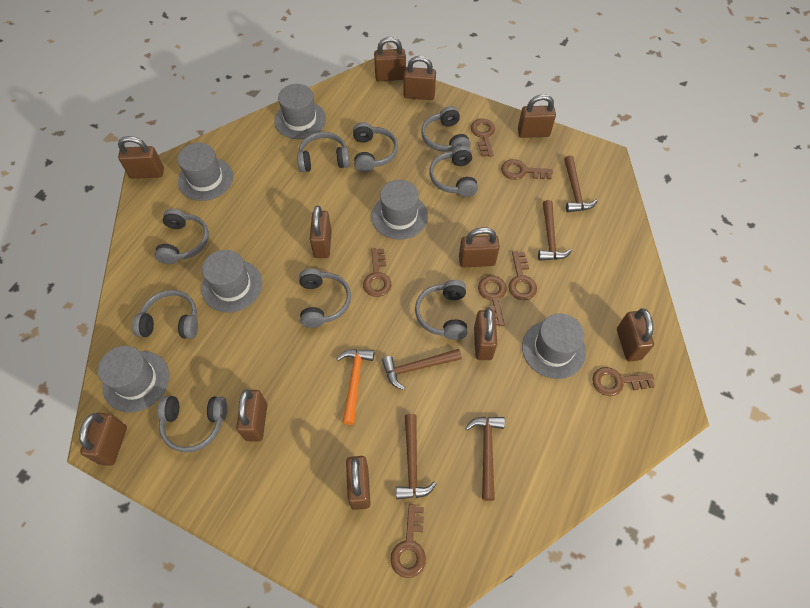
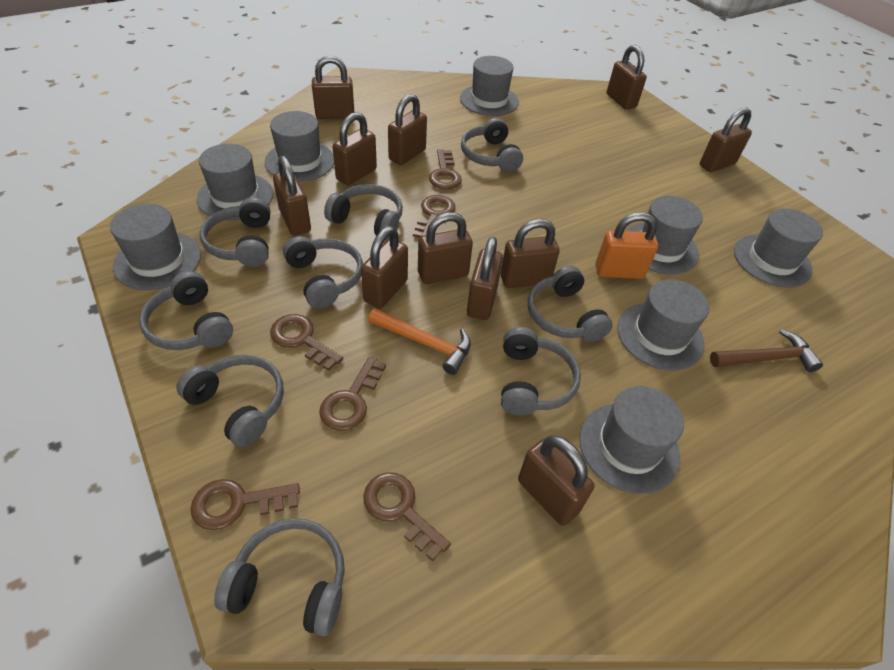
brown hammer: 5 -> 1
brown key: 7 -> 6
grey hat: 6 -> 8
orange padlock: 0 -> 1

